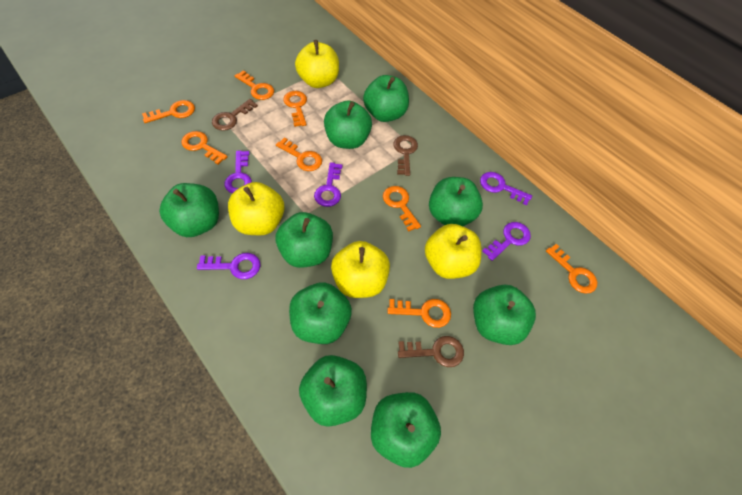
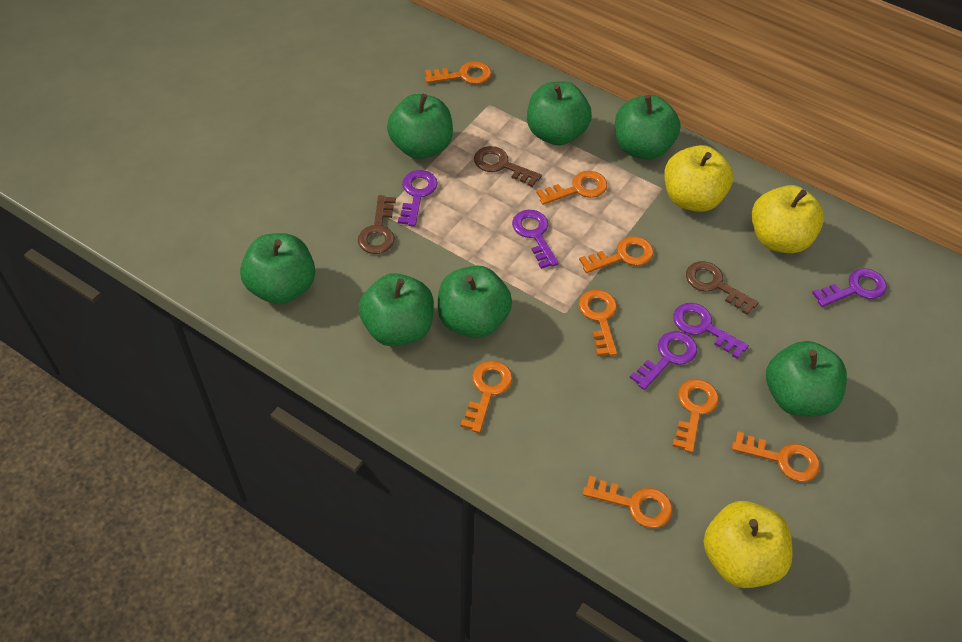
green apple: 9 -> 7
yellow apple: 4 -> 3

